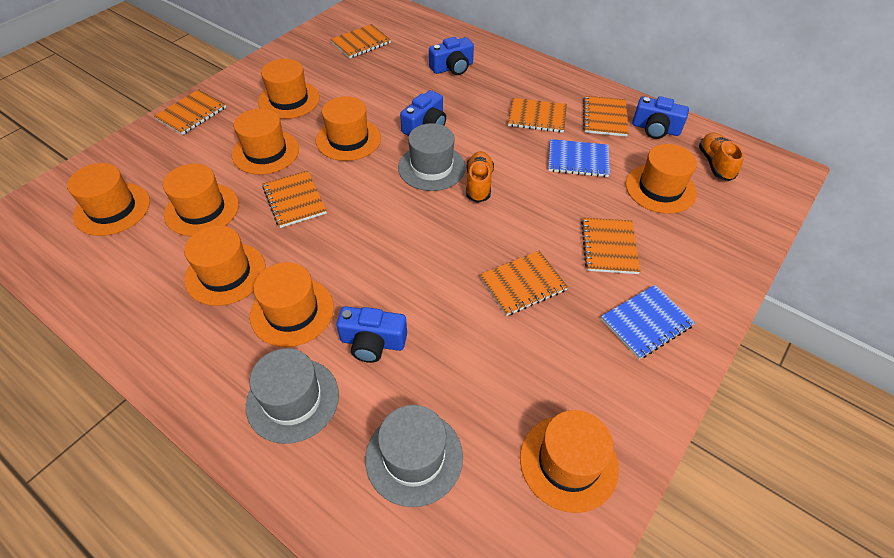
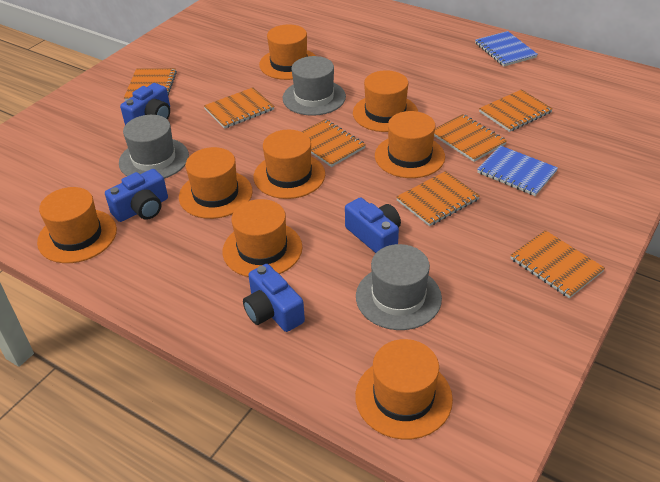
orange hat: 9 -> 8
orange shoe: 2 -> 0

